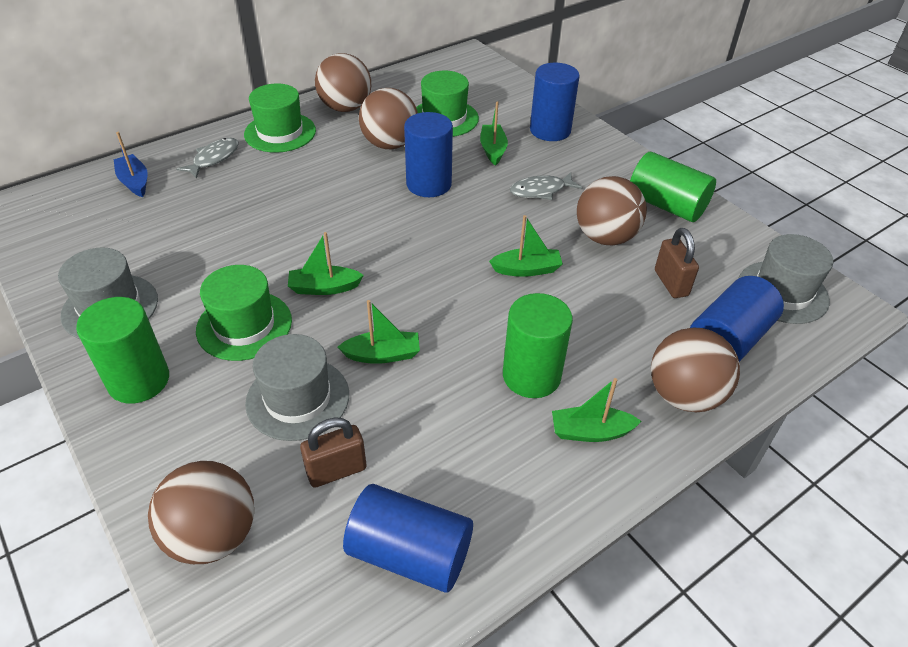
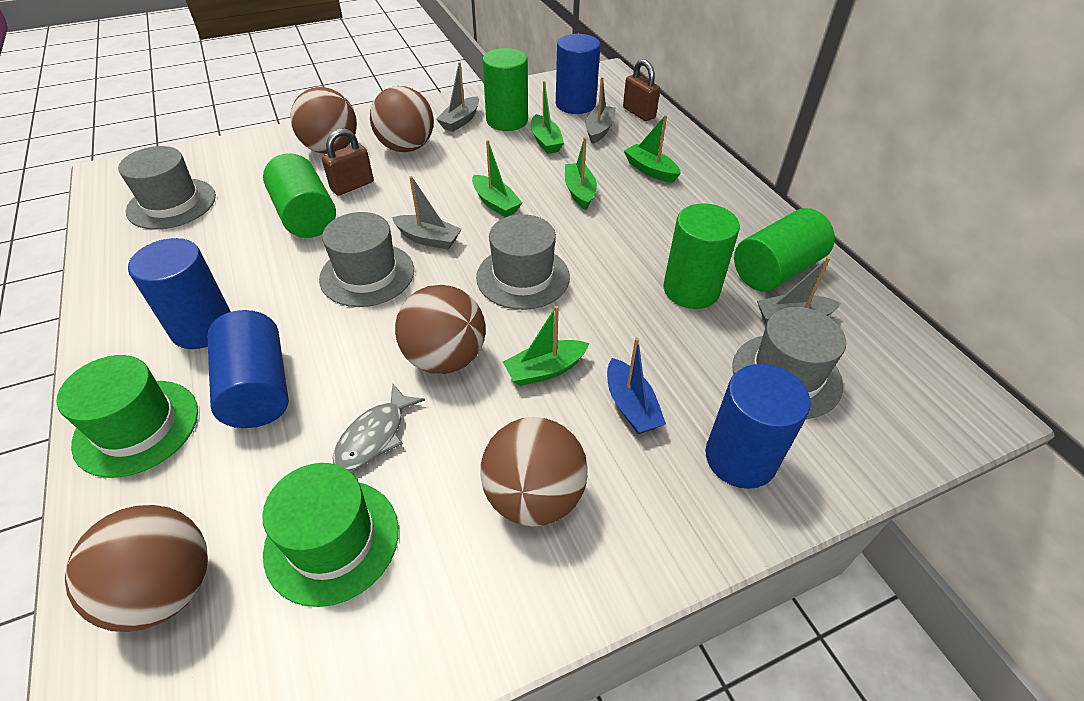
green cylinder: 3 -> 4
green hat: 3 -> 2
grey boat: 0 -> 4
grey fish: 2 -> 1
grey hat: 3 -> 4

